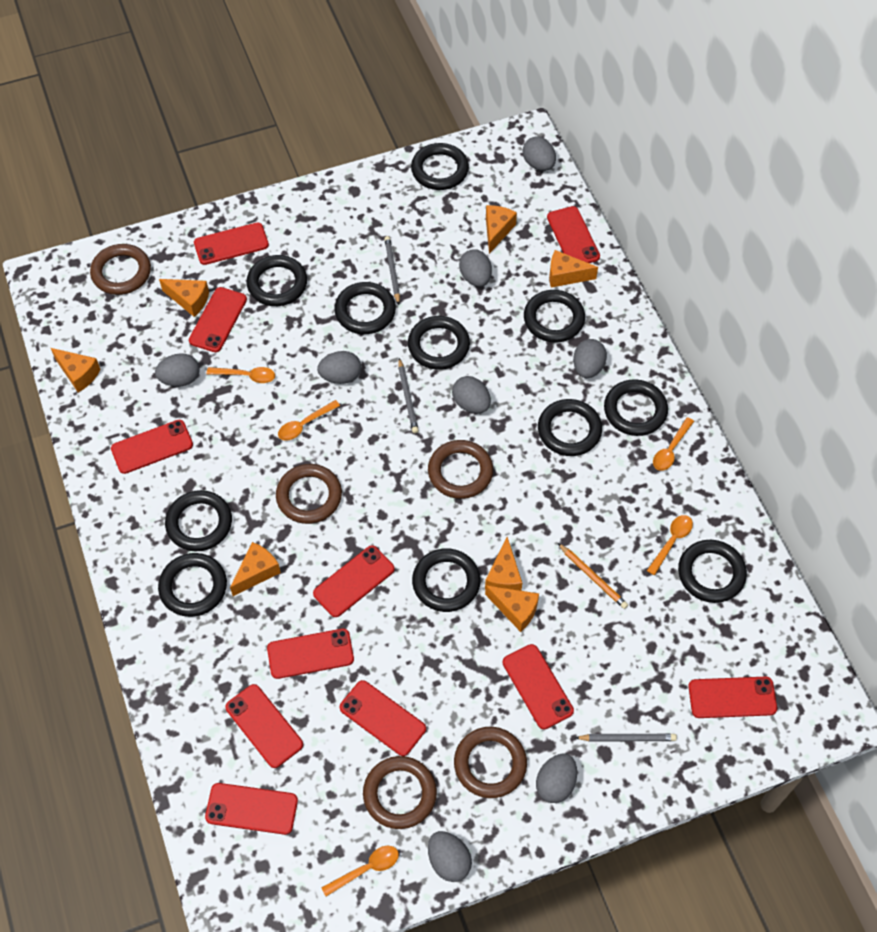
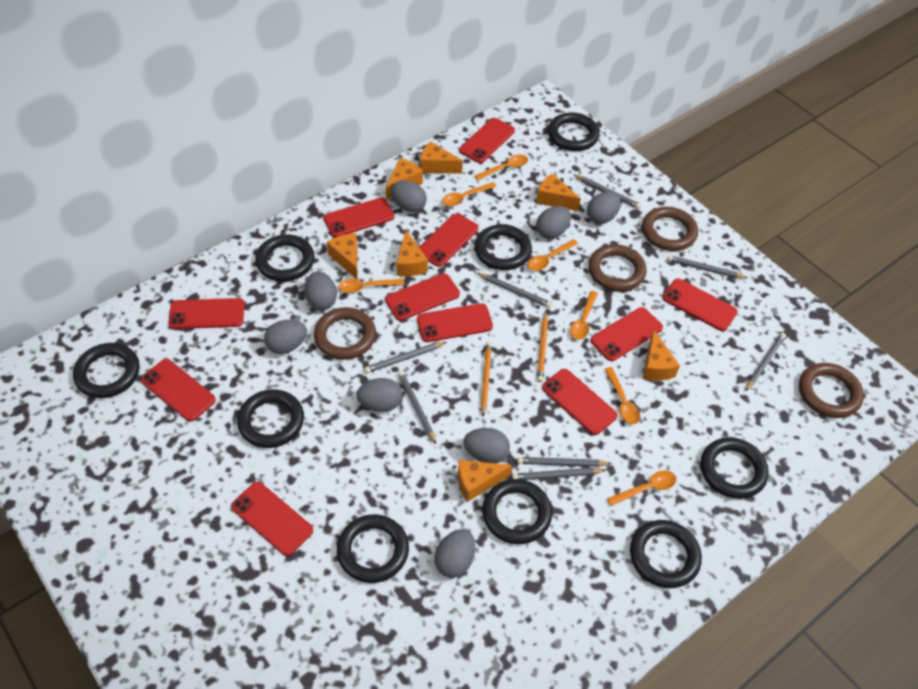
black ring: 11 -> 9
brown ring: 5 -> 4
grey pencil: 3 -> 8
orange pencil: 1 -> 2
orange spoon: 5 -> 7

